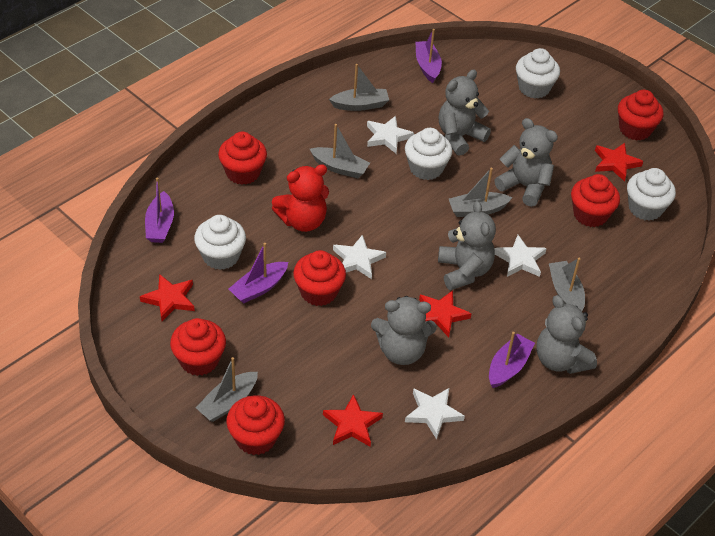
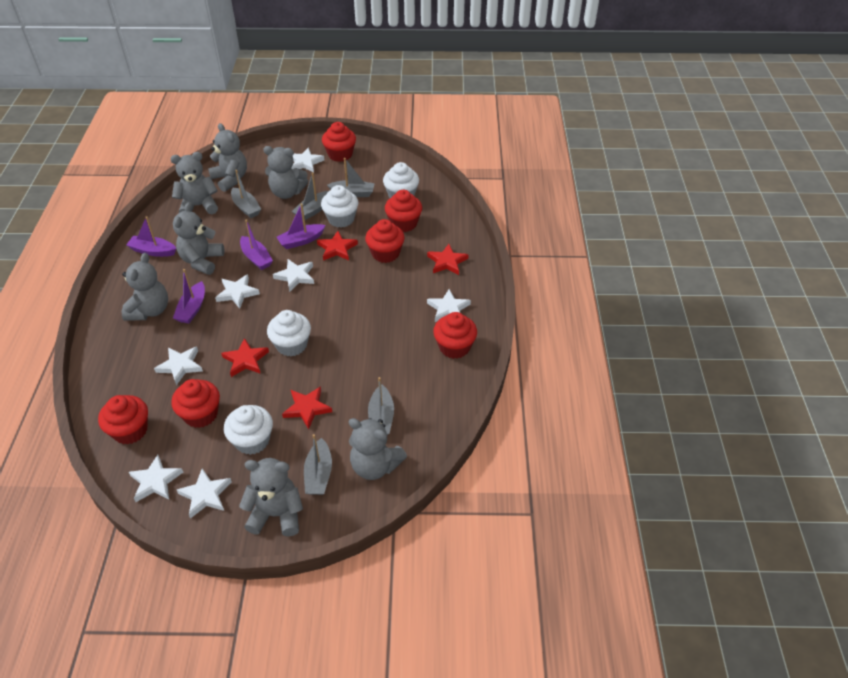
grey teddy bear: 5 -> 7
red teddy bear: 1 -> 0
white star: 4 -> 7

